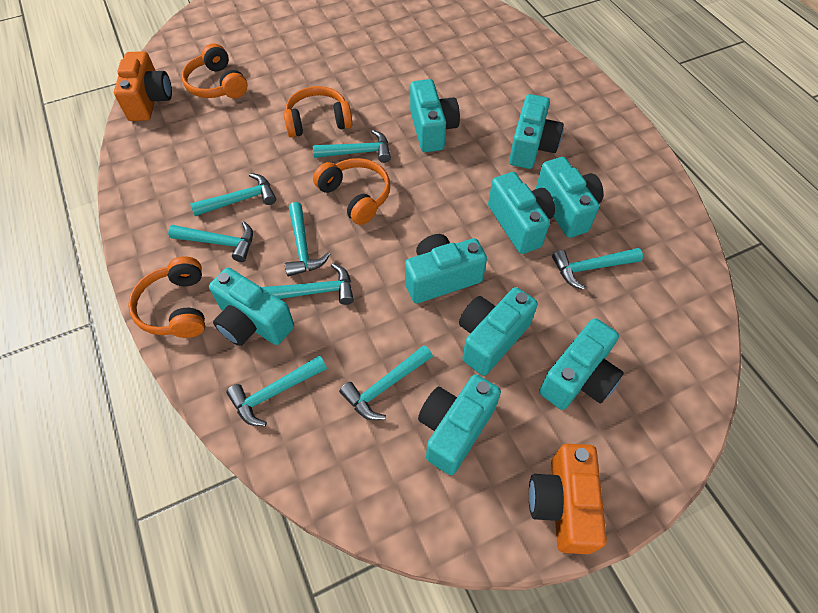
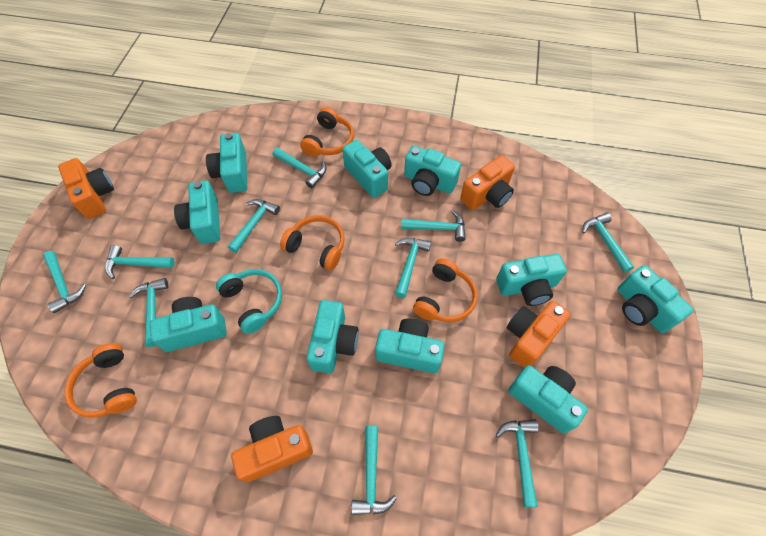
orange camera: 2 -> 4
turquoise camera: 9 -> 10
turquoise hammer: 8 -> 10
turquoise headphones: 0 -> 1

